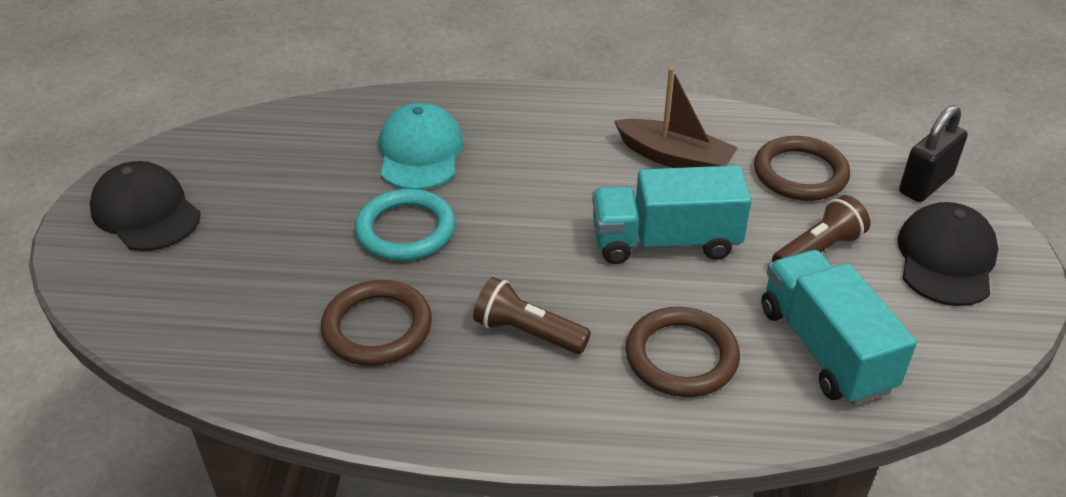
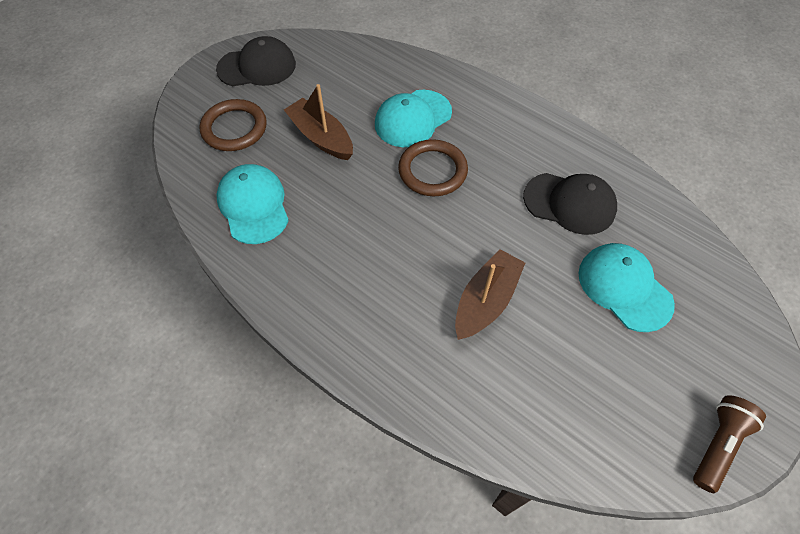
black padlock: 1 -> 0
brown boat: 1 -> 2
brown flashlight: 2 -> 1
brown ring: 3 -> 2
turquoise cap: 1 -> 3
turquoise ring: 1 -> 0
turquoise truck: 2 -> 0

